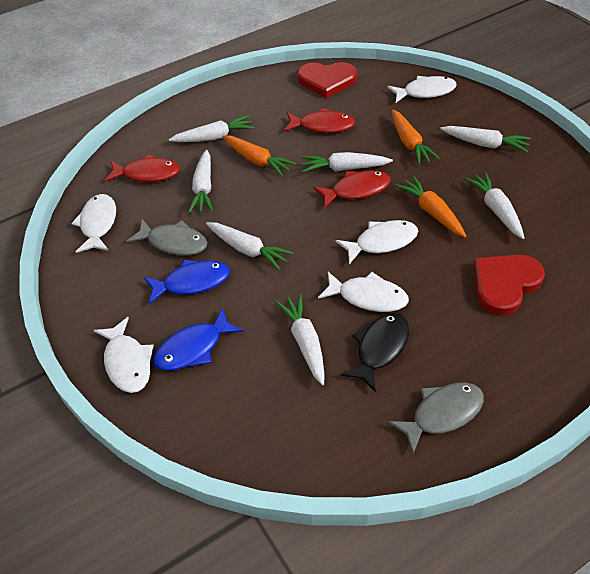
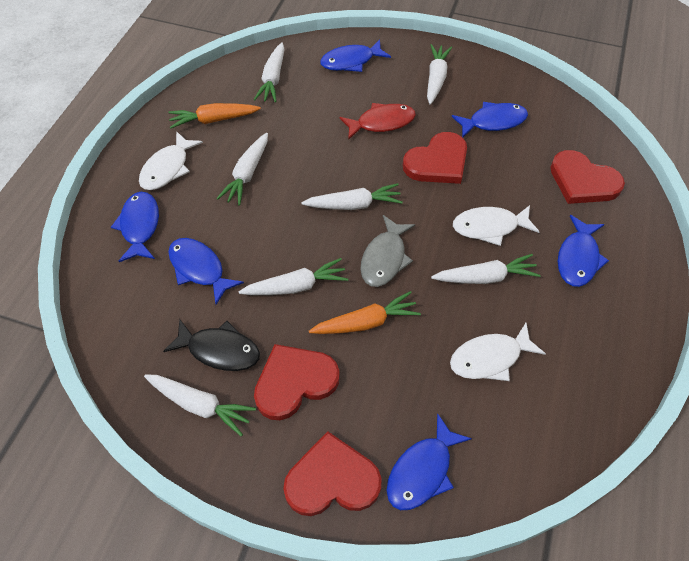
blue fish: 2 -> 6
grey fish: 2 -> 1
orange carrot: 3 -> 2
red fish: 3 -> 1
red heart: 2 -> 4
white fish: 5 -> 3

